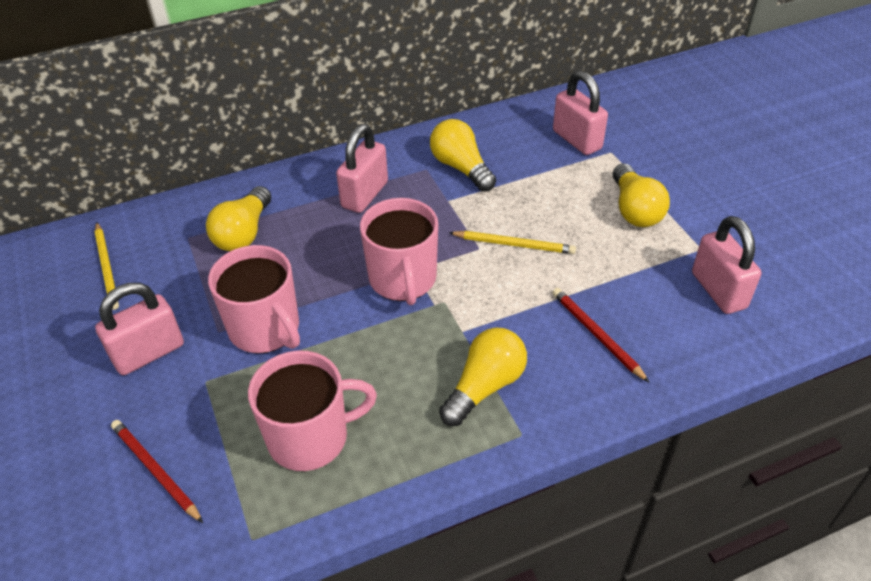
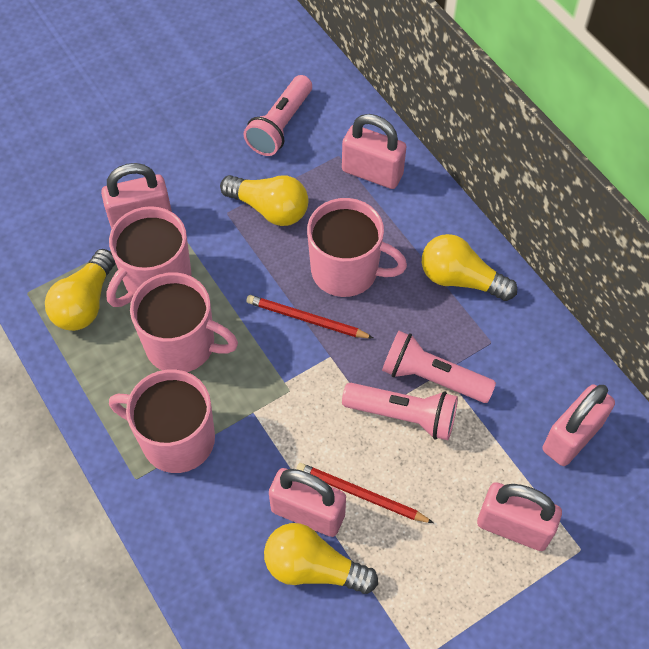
pink flashlight: 0 -> 3
pink mug: 3 -> 4
pink padlock: 4 -> 5
yellow pencil: 2 -> 0

